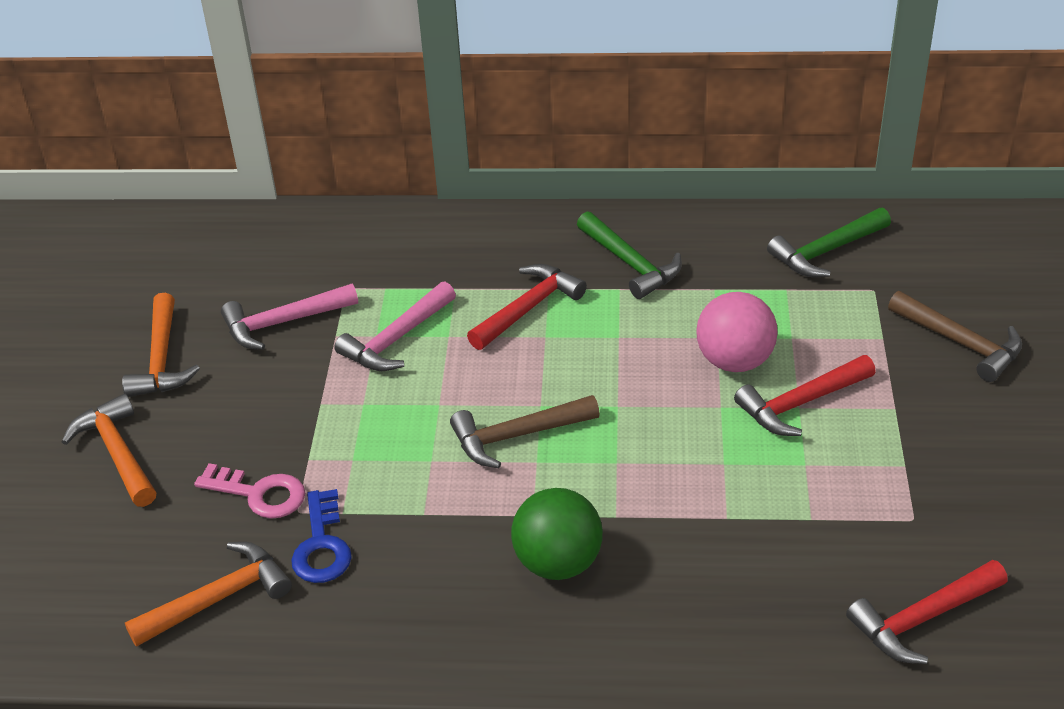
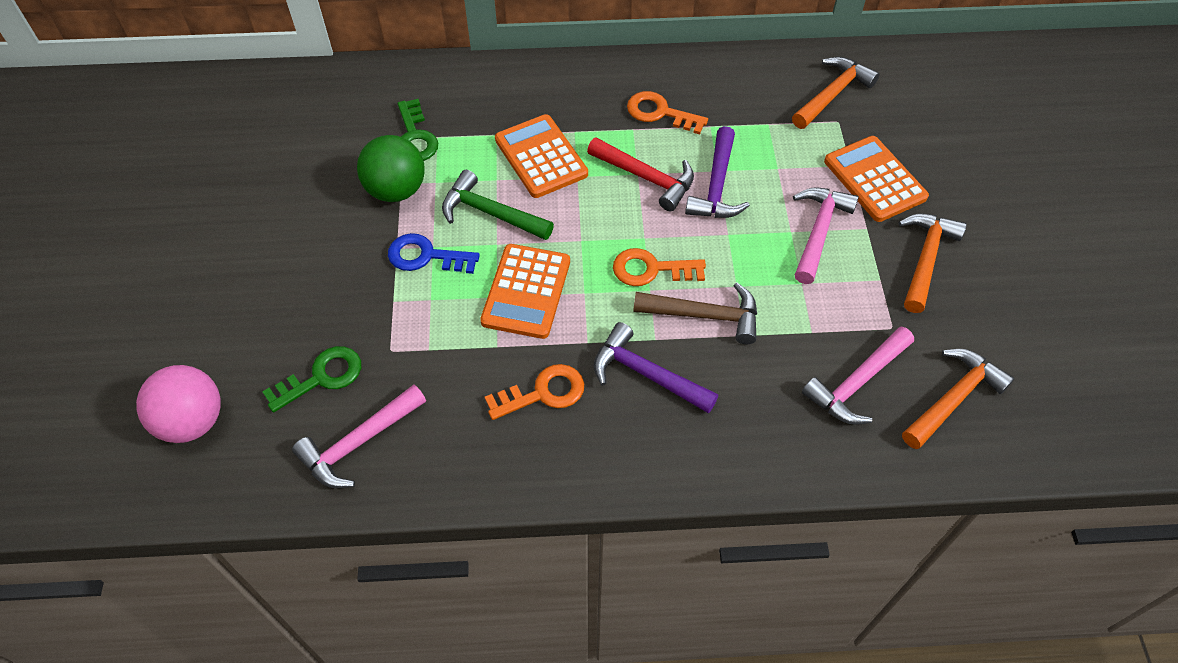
brown hammer: 2 -> 1
green hammer: 2 -> 1
green key: 0 -> 2
orange calculator: 0 -> 3
orange key: 0 -> 3
pink hammer: 2 -> 3
pink key: 1 -> 0
purple hammer: 0 -> 2
red hammer: 3 -> 1

